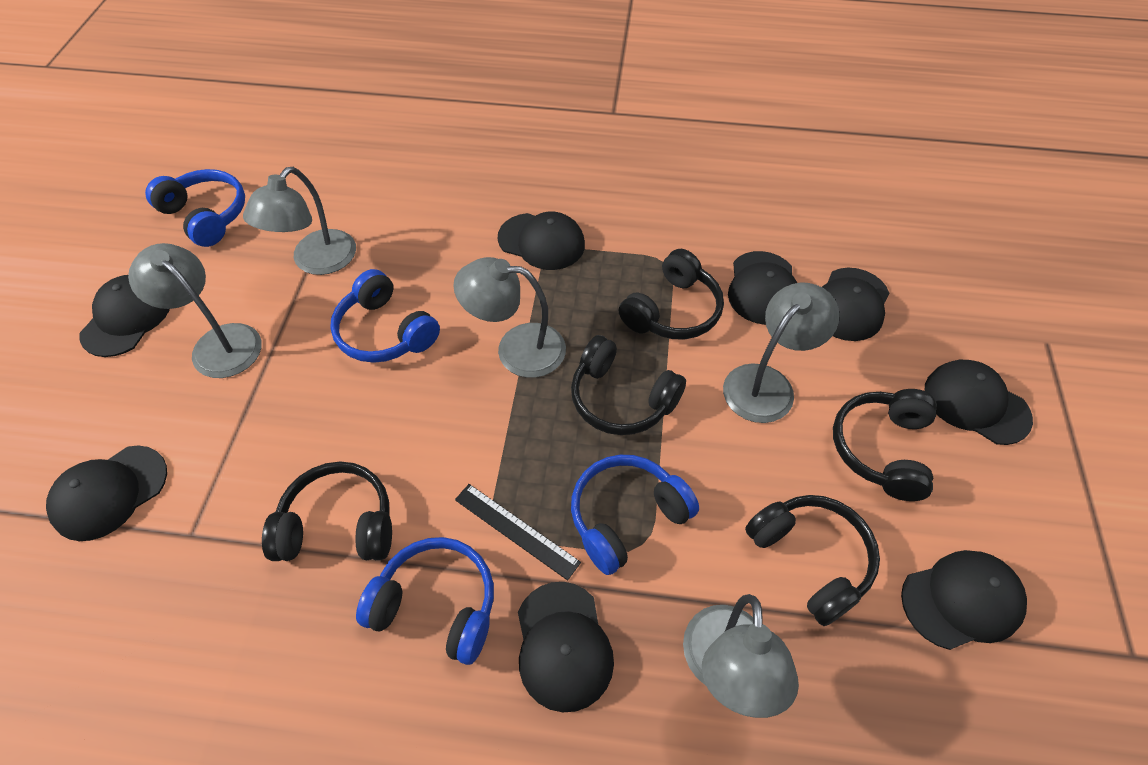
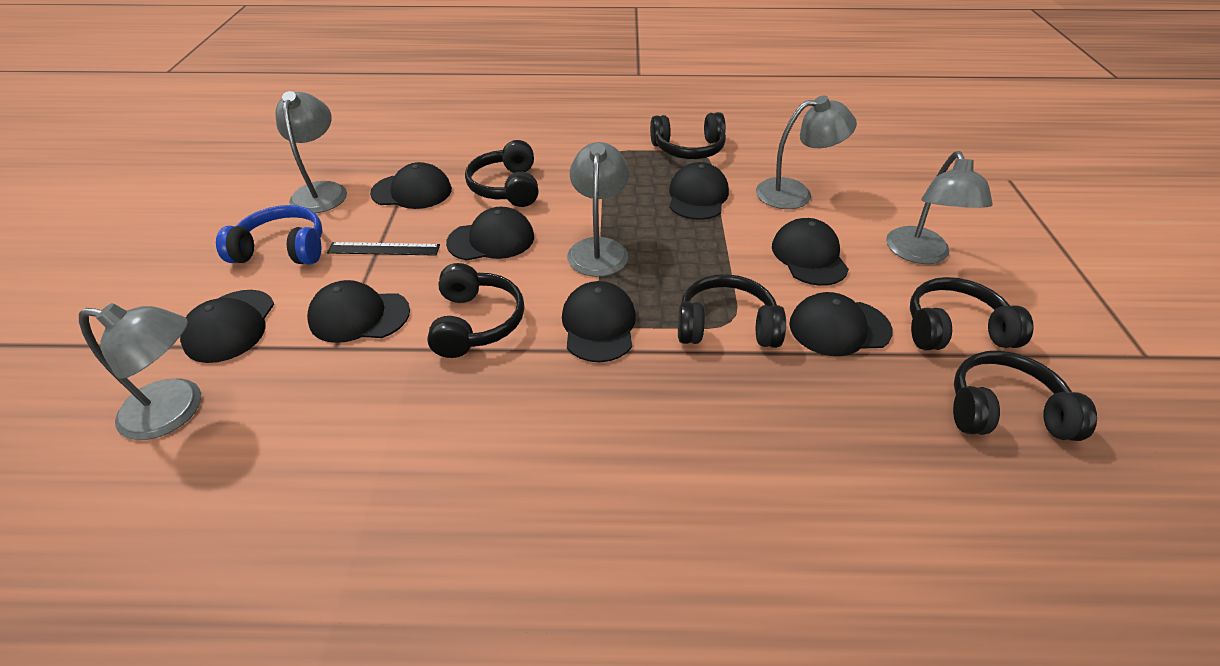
black headphones: 5 -> 6
blue headphones: 4 -> 1

